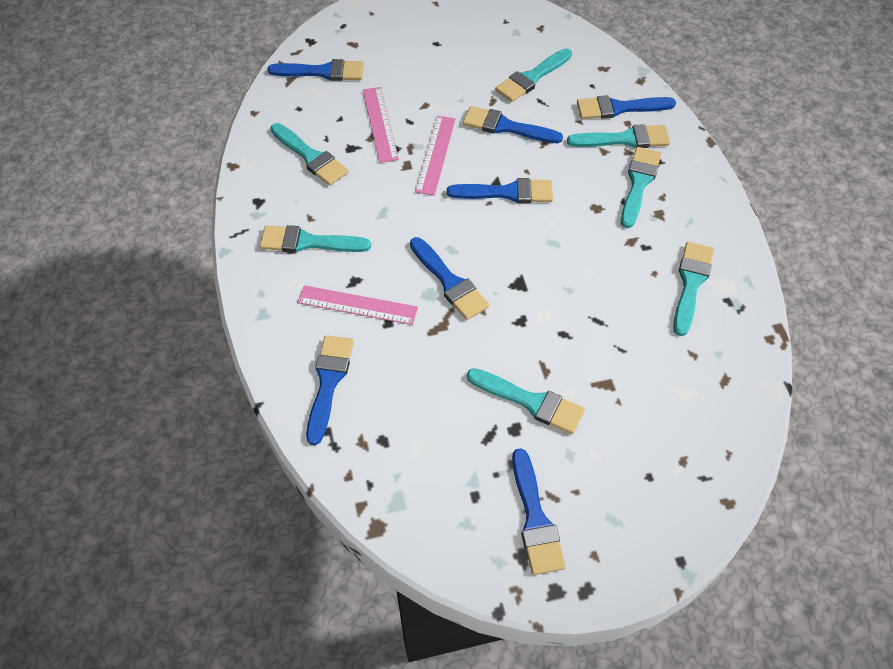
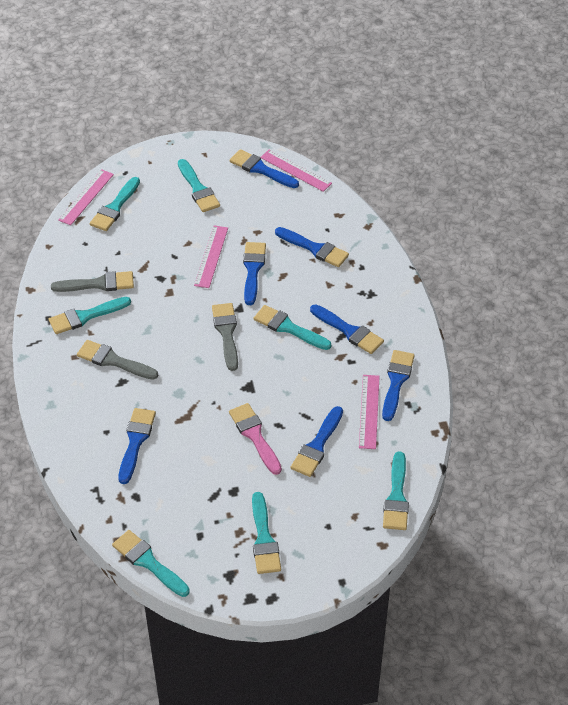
grey brush: 0 -> 3
pink brush: 0 -> 1
pink ruler: 3 -> 4

